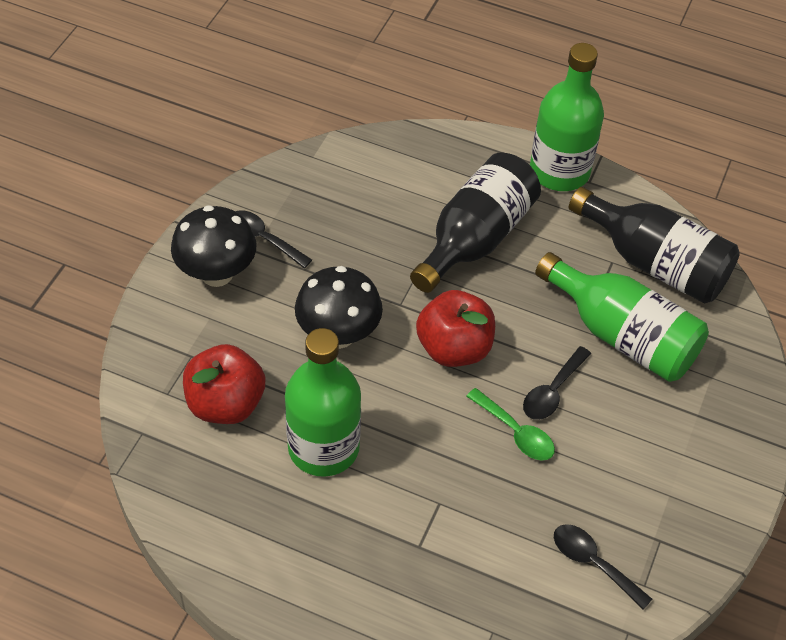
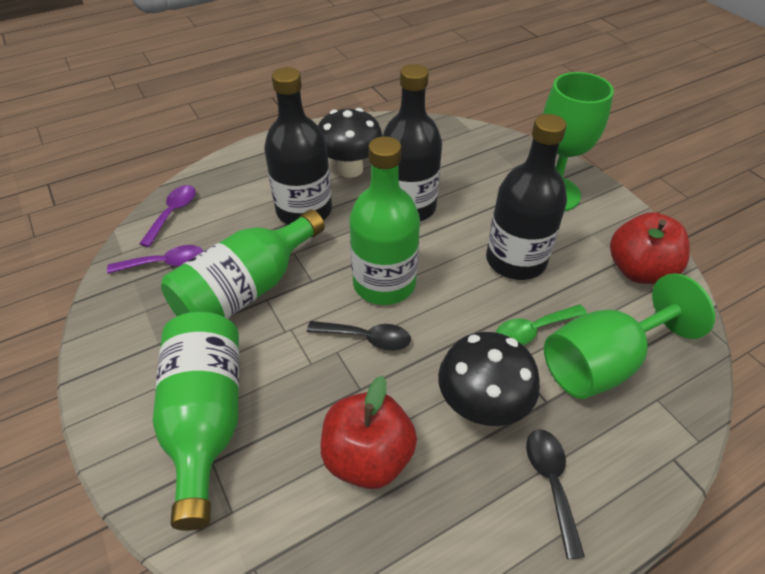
black bottle: 2 -> 3
black spoon: 3 -> 2
green goblet: 0 -> 2
purple spoon: 0 -> 2

